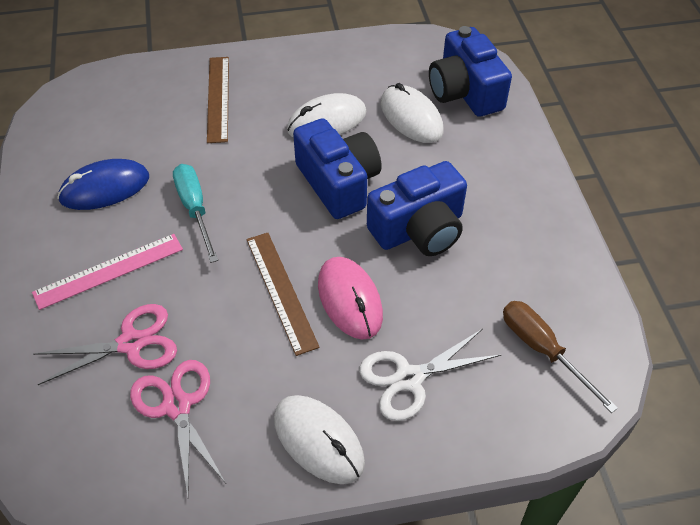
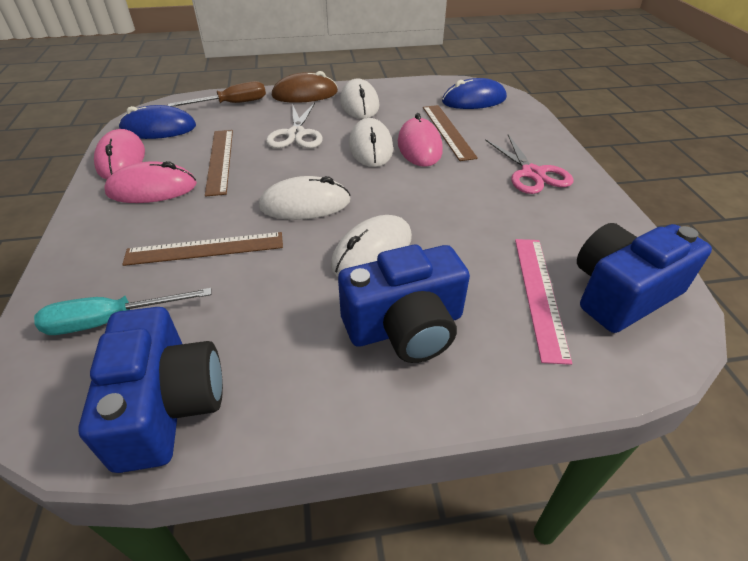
blue mouse: 1 -> 2
brown mouse: 0 -> 1
brown ruler: 2 -> 3
pink mouse: 1 -> 3
pink scissors: 2 -> 1
white mouse: 3 -> 4

